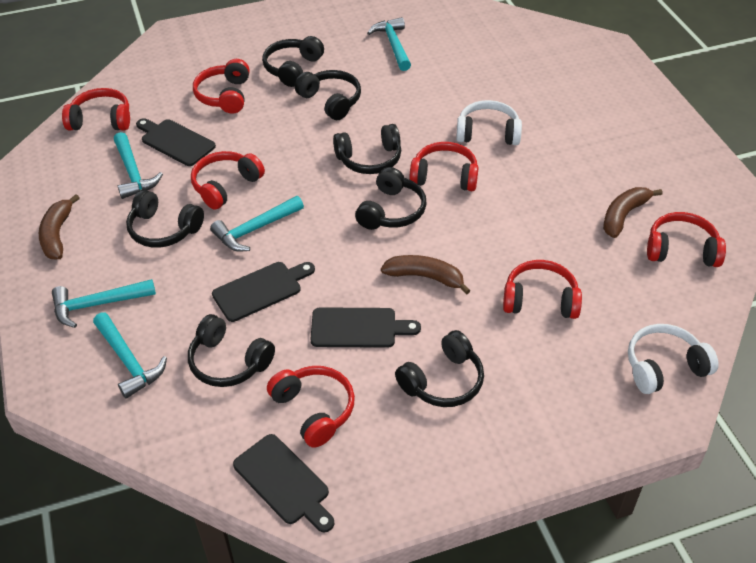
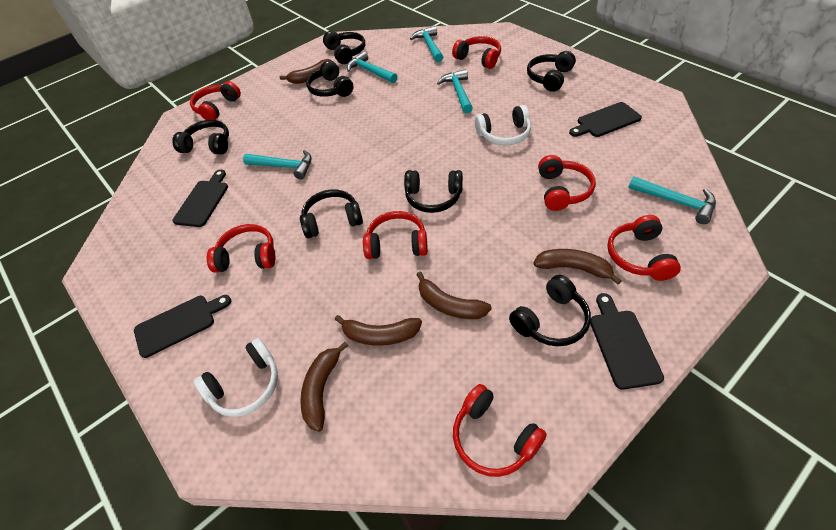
brown banana: 3 -> 5

